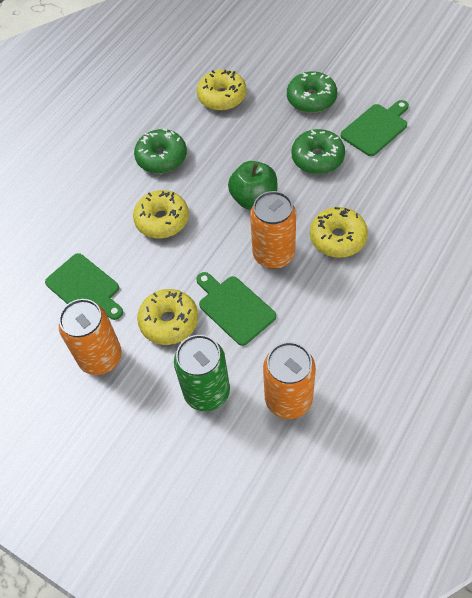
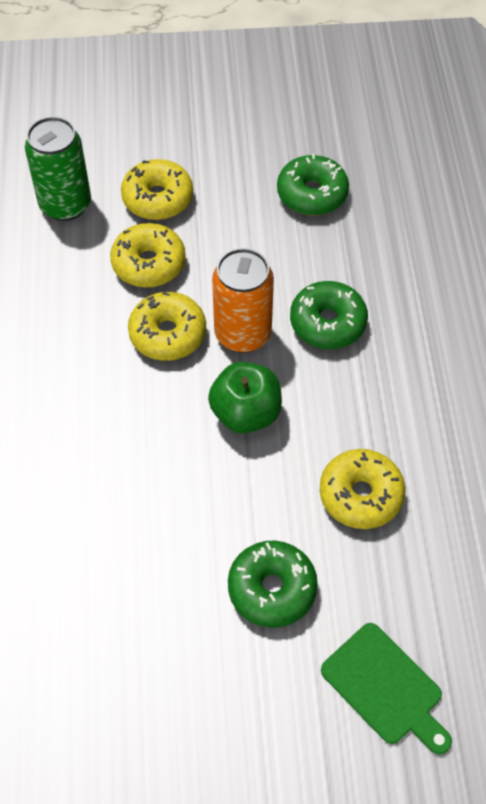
green cutting board: 3 -> 1
orange can: 3 -> 1

